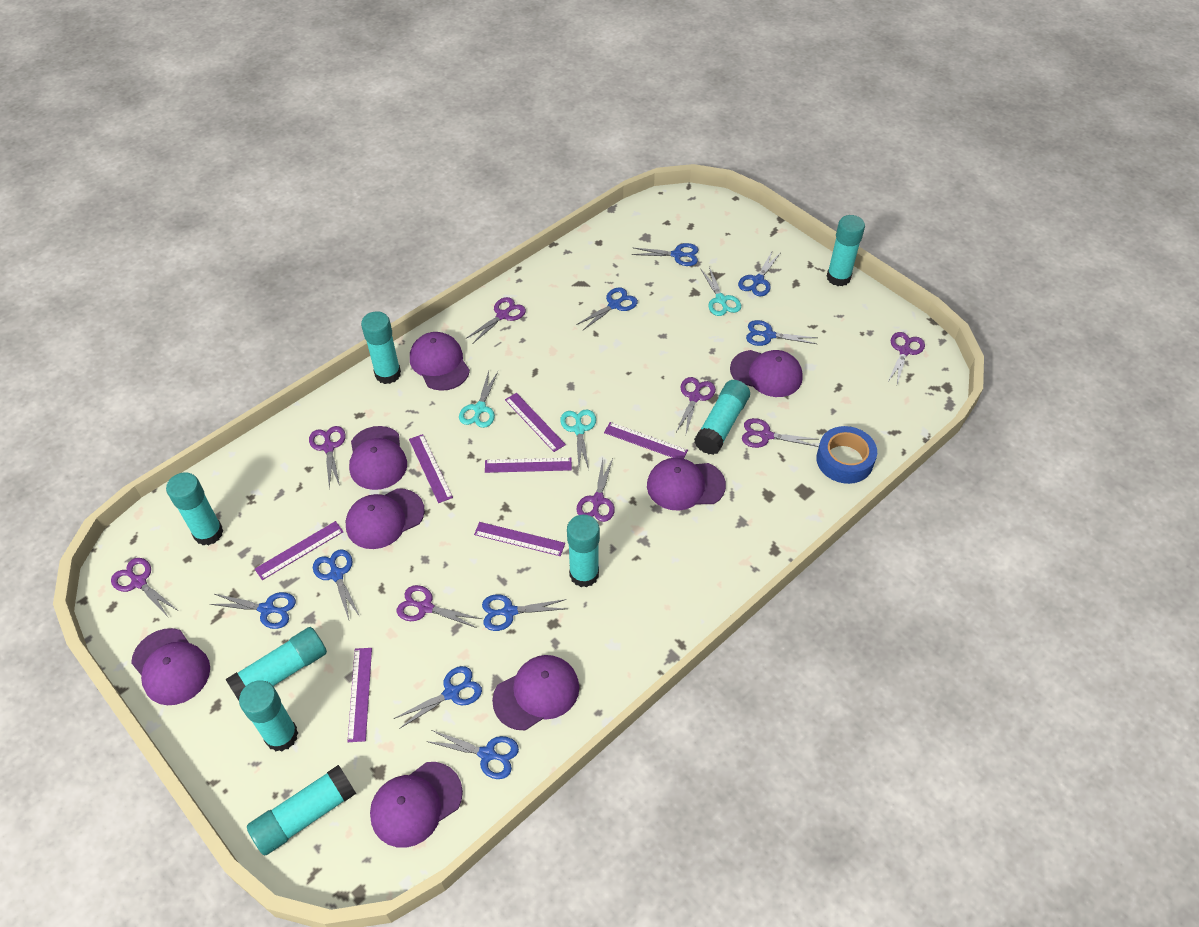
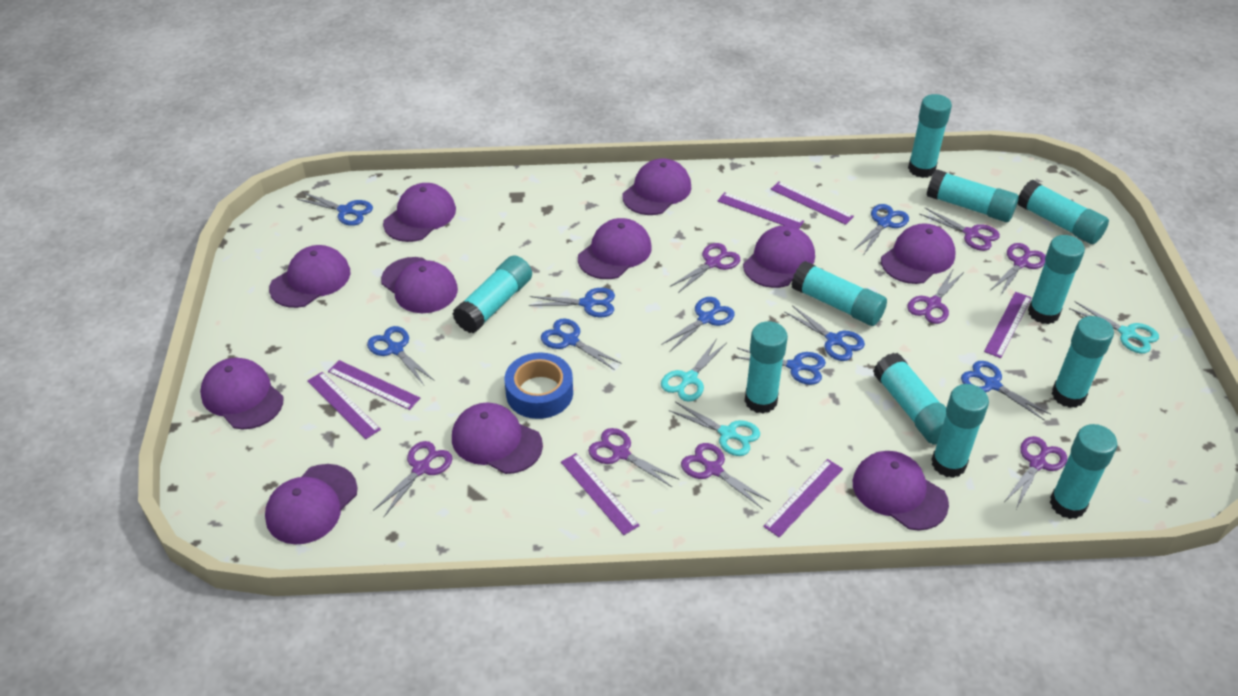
purple cap: 8 -> 11
turquoise glue stick: 8 -> 11

